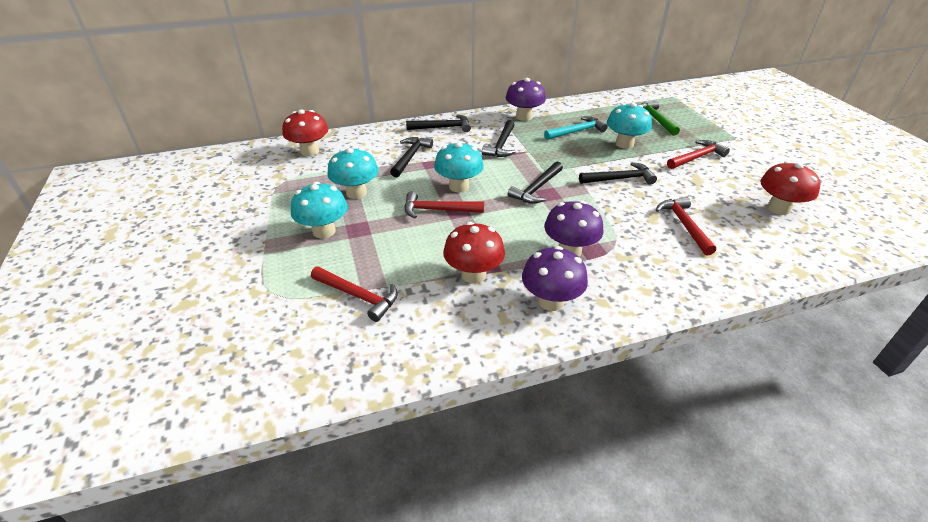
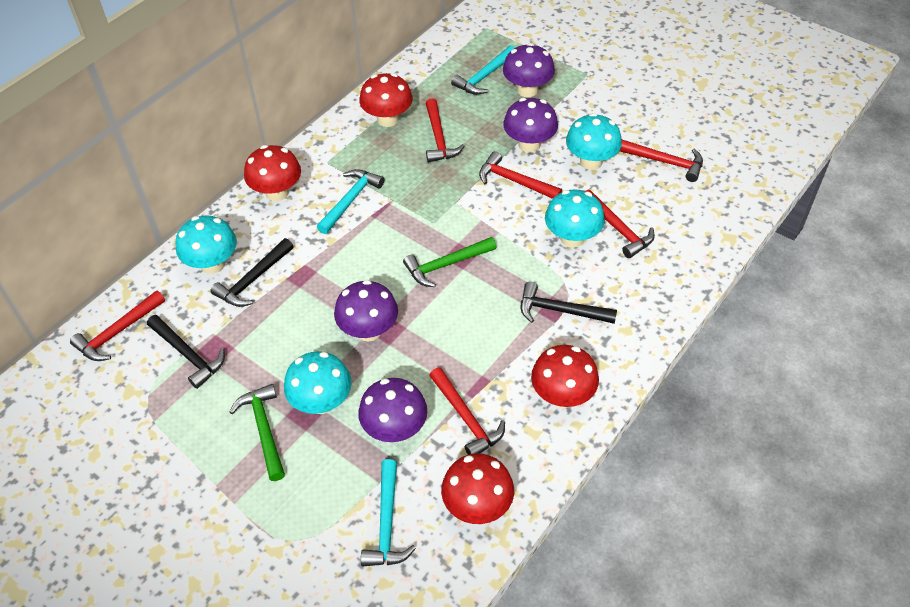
black hammer: 5 -> 3
green hammer: 1 -> 2
purple mushroom: 3 -> 4
red hammer: 4 -> 6
red mushroom: 3 -> 4
turquoise hammer: 1 -> 3

